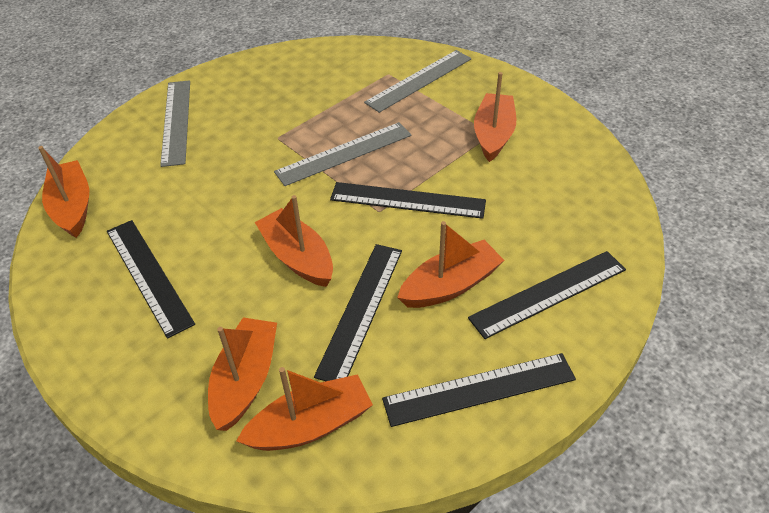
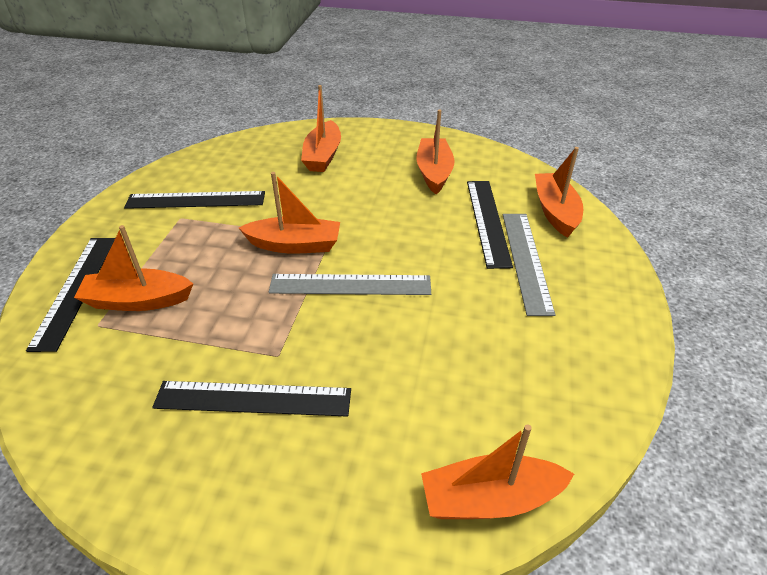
black ruler: 5 -> 4
grey ruler: 3 -> 2

